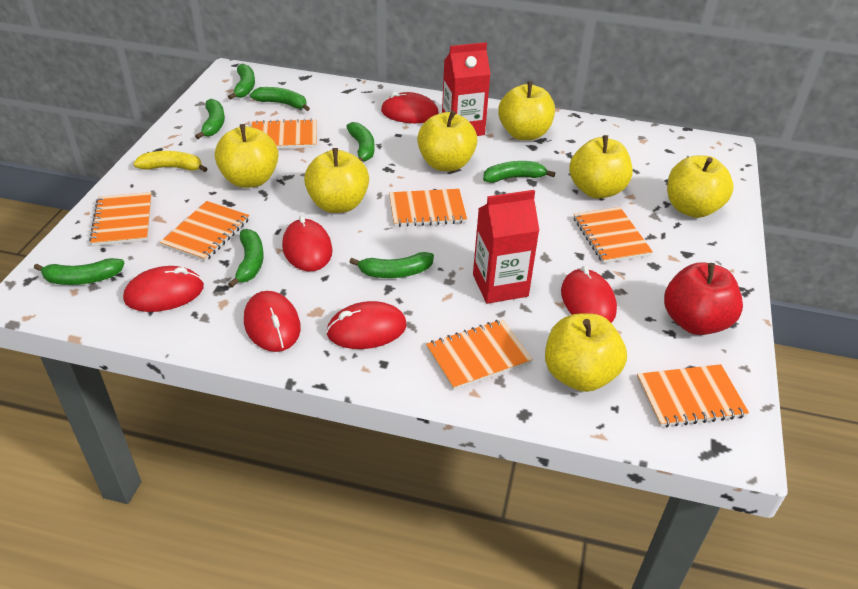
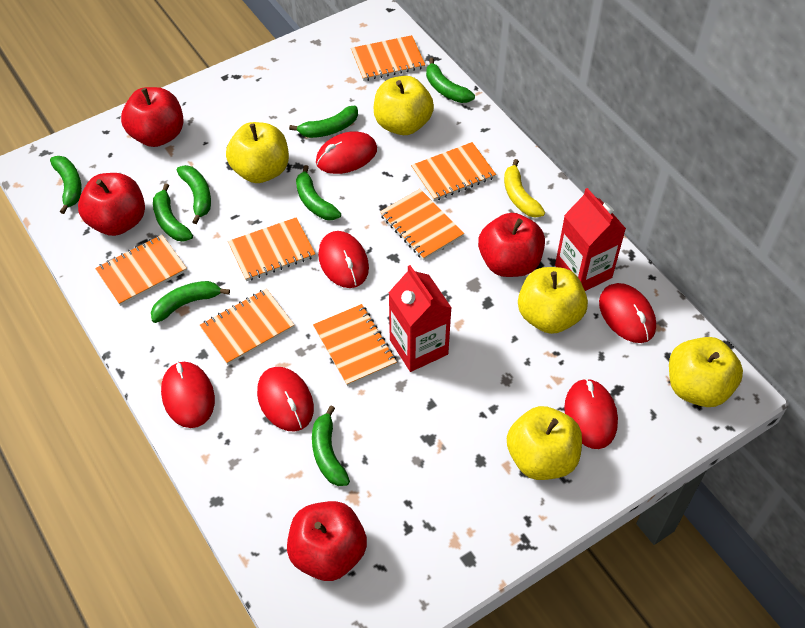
red apple: 1 -> 4
yellow apple: 7 -> 5

